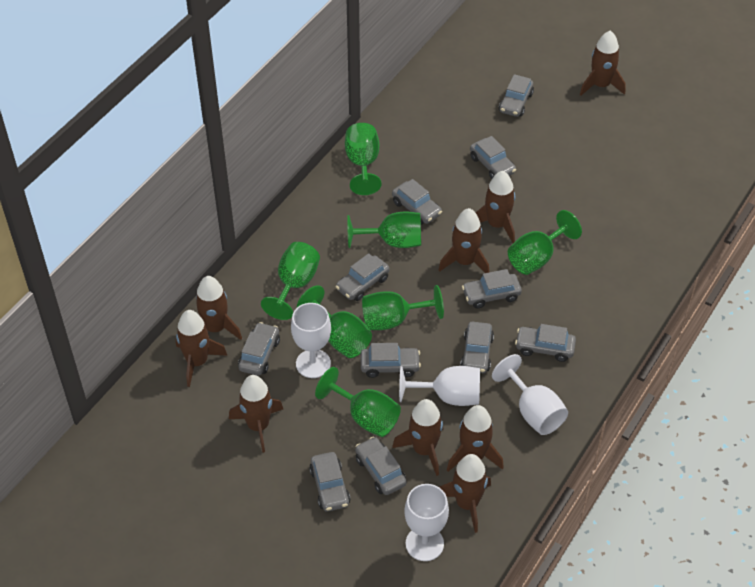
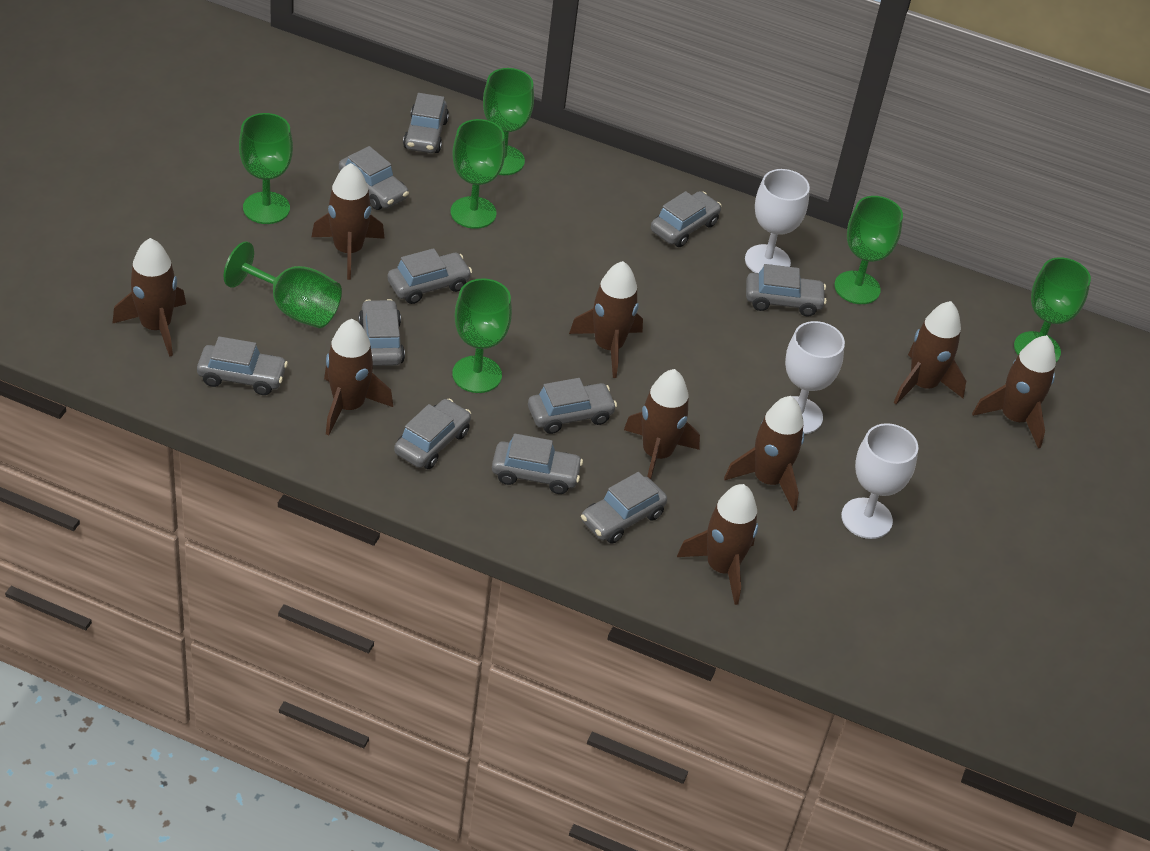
white goblet: 4 -> 3

